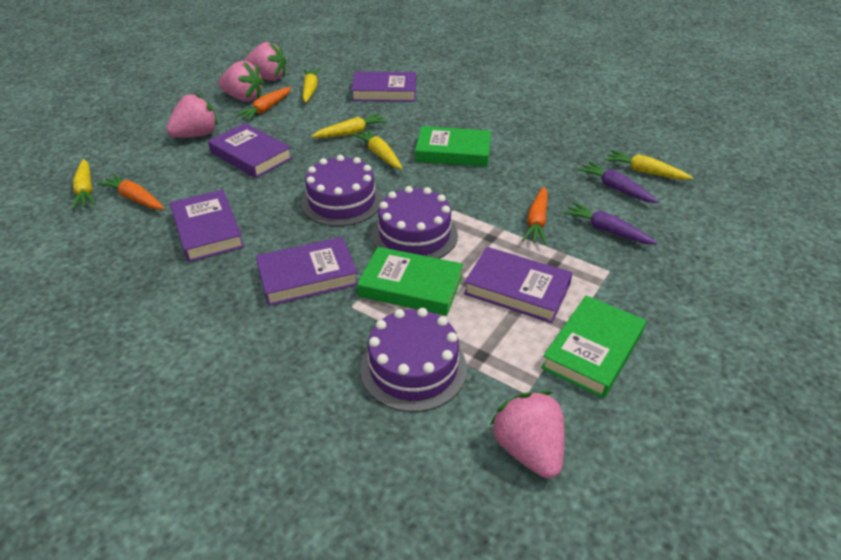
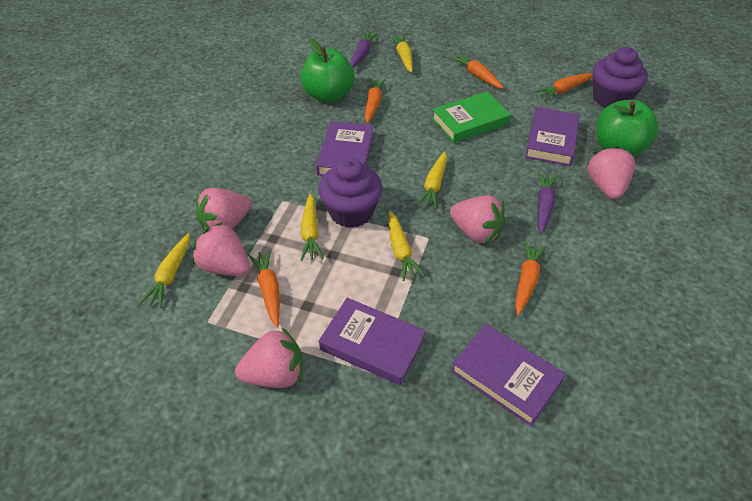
green apple: 0 -> 2
green book: 3 -> 1
orange carrot: 3 -> 5
pink strawberry: 4 -> 5
purple book: 5 -> 4
purple cake: 3 -> 0
purple cupcake: 0 -> 2

